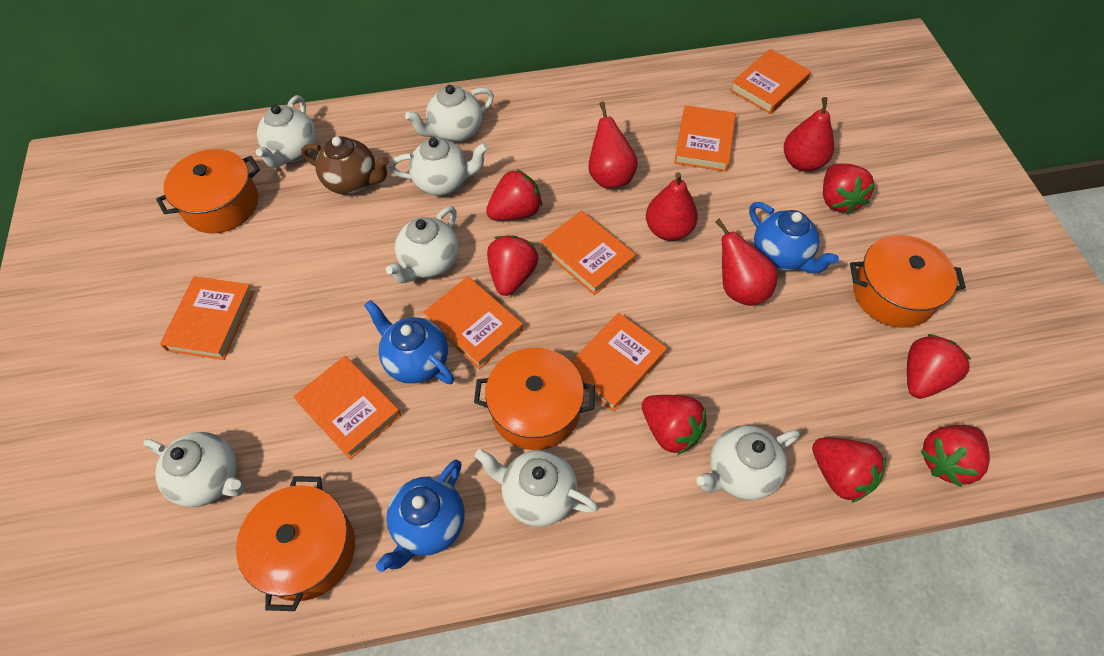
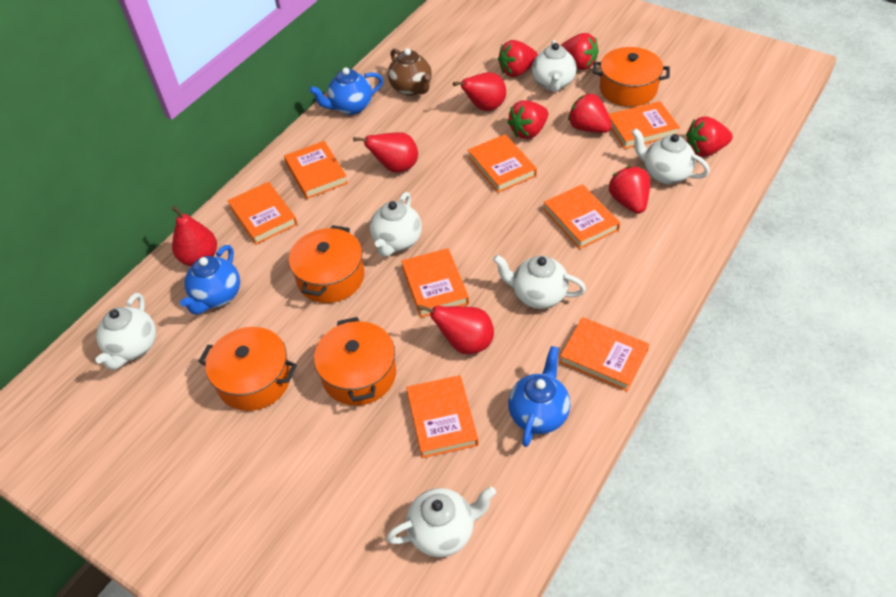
orange book: 7 -> 8
red strawberry: 7 -> 6
white teapot: 7 -> 6

